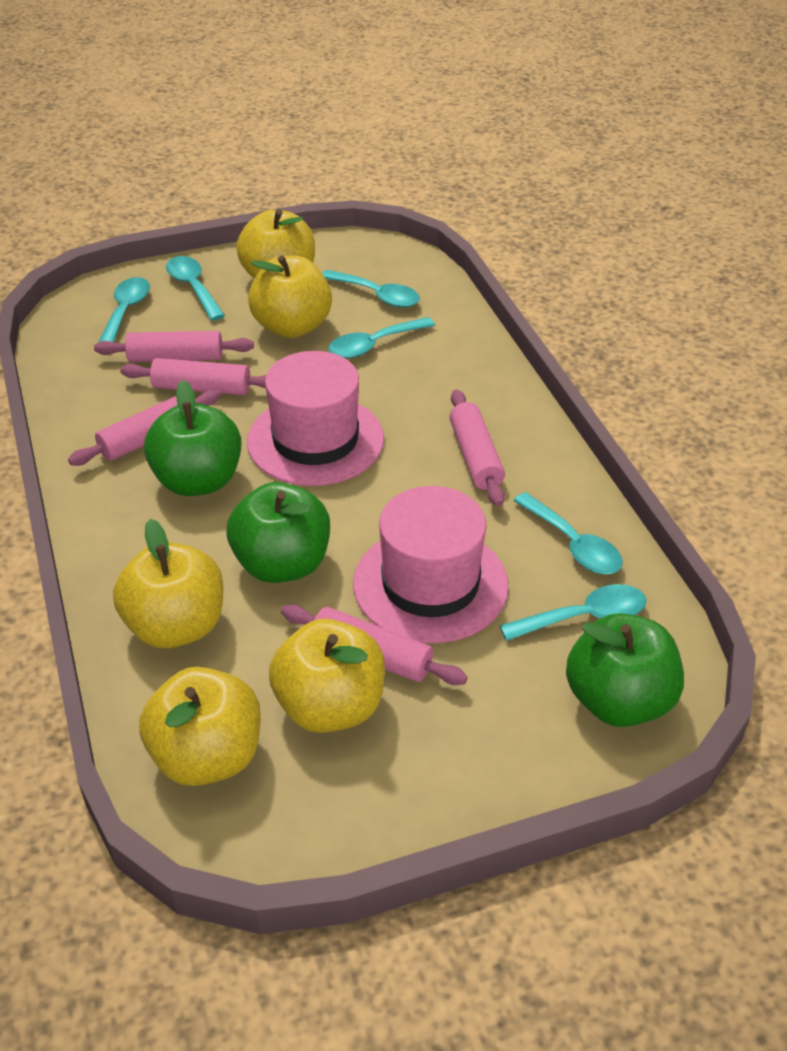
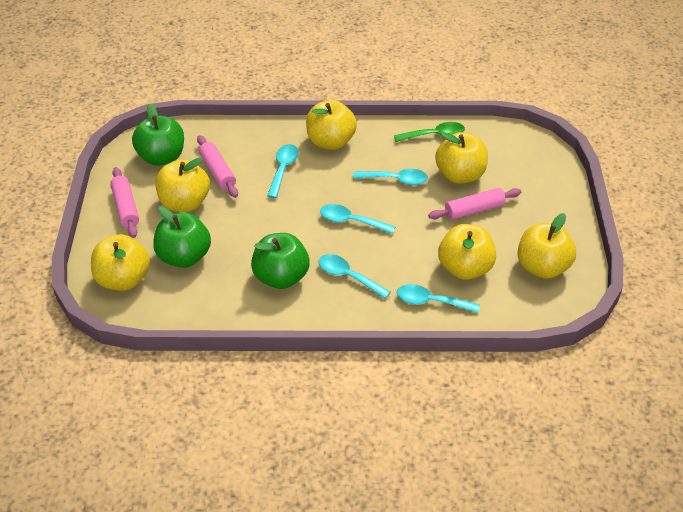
green spoon: 0 -> 1
pink hat: 2 -> 0
pink rolling pin: 5 -> 3
turquoise spoon: 6 -> 5
yellow apple: 5 -> 6

